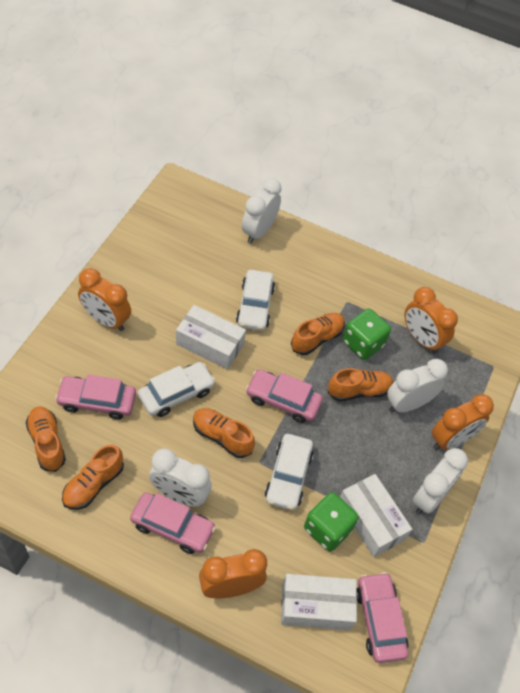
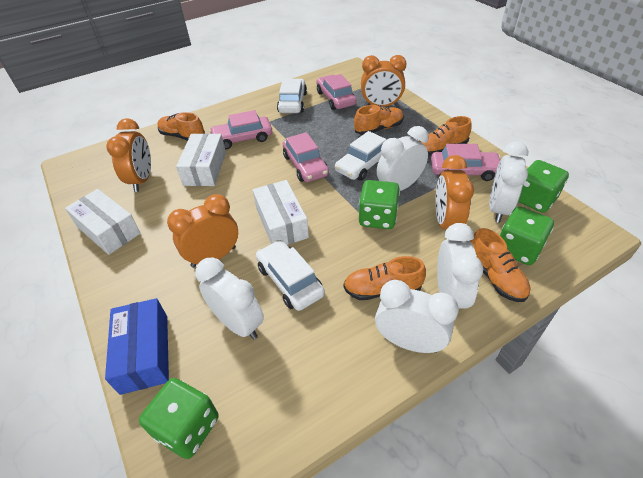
blue box: 0 -> 1
green dice: 2 -> 4
white clock: 4 -> 5

